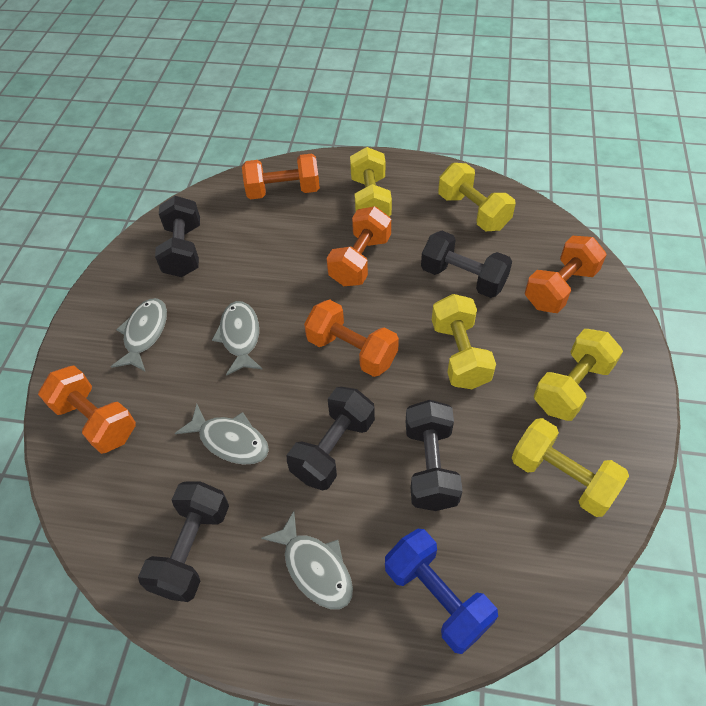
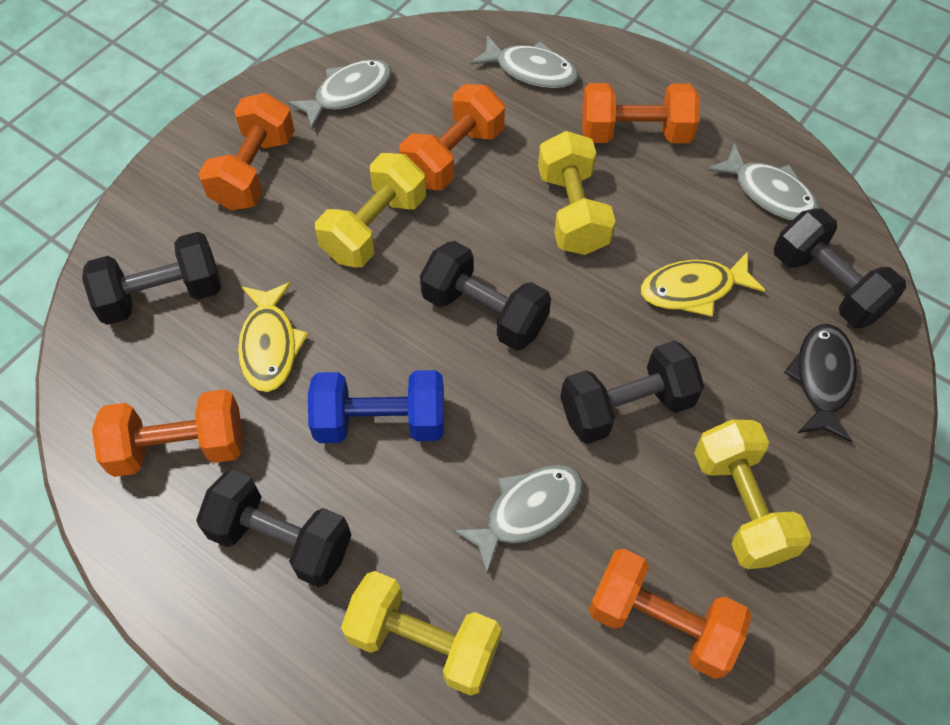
black fish: 0 -> 1
yellow dumbbell: 5 -> 4
yellow fish: 0 -> 2

